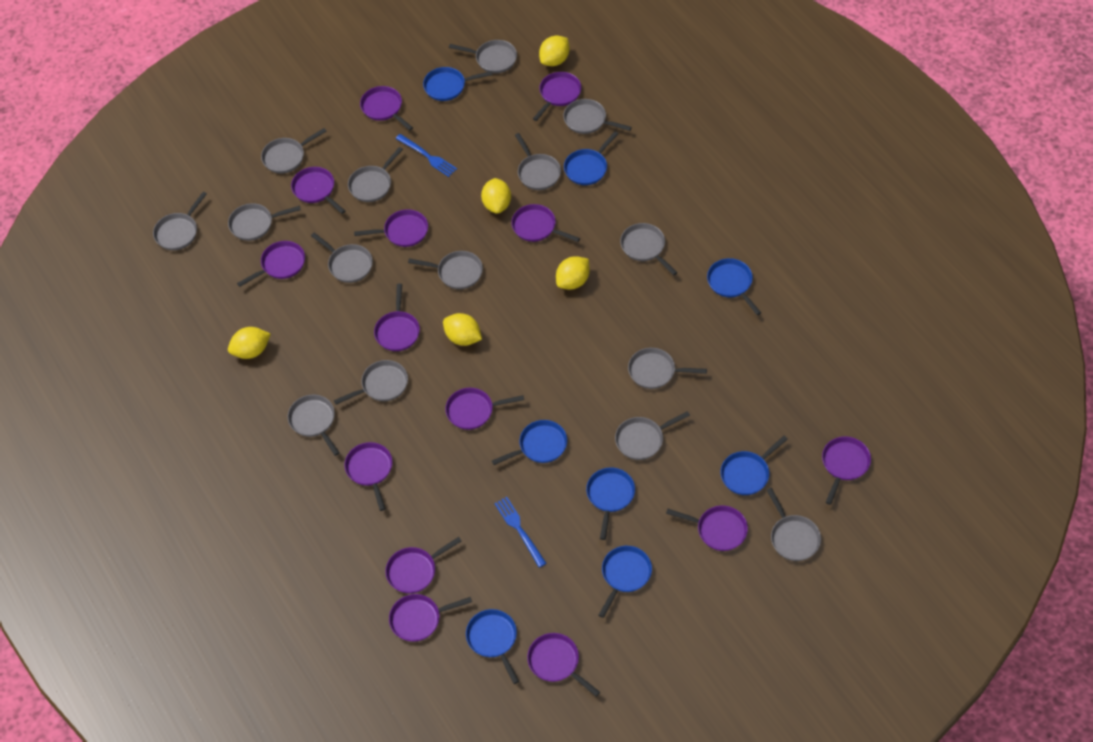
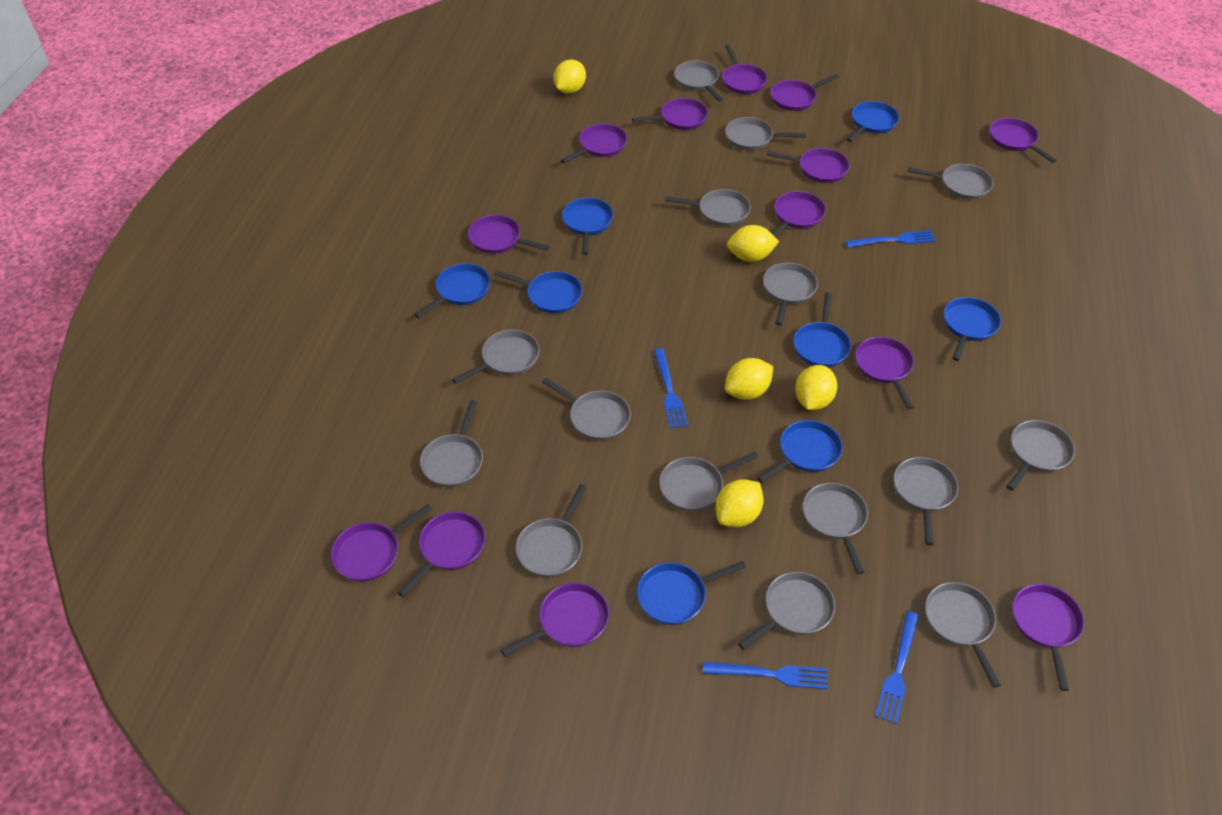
blue fork: 2 -> 4
purple pan: 14 -> 13

